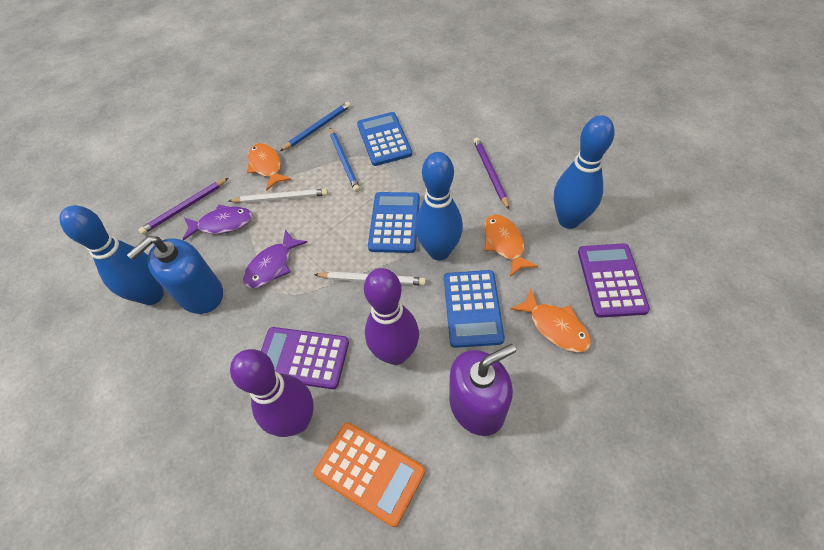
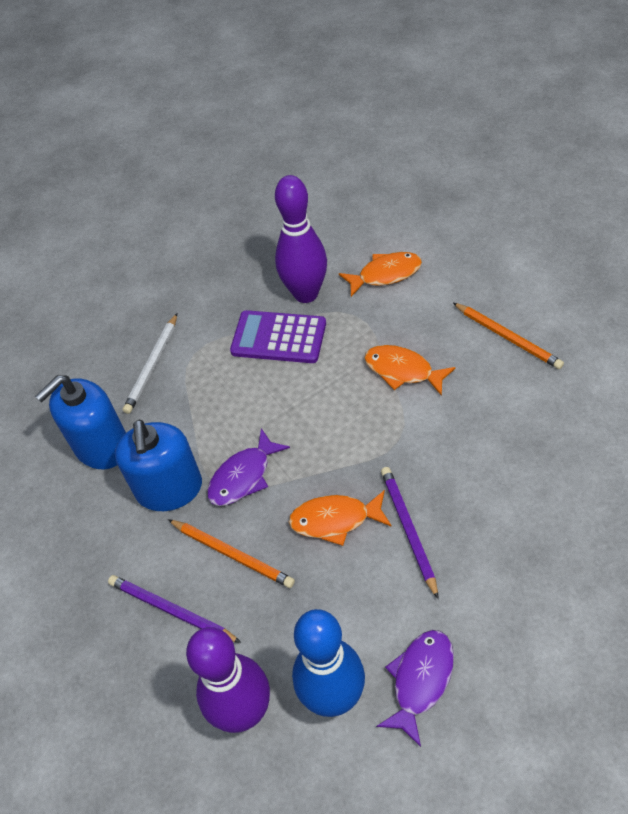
blue bowling pin: 3 -> 1
blue calculator: 3 -> 0
blue pencil: 2 -> 0
blue soap dispenser: 1 -> 2
orange calculator: 1 -> 0
orange pencil: 0 -> 2
purple calculator: 2 -> 1
purple soap dispenser: 1 -> 0
white pencil: 2 -> 1

